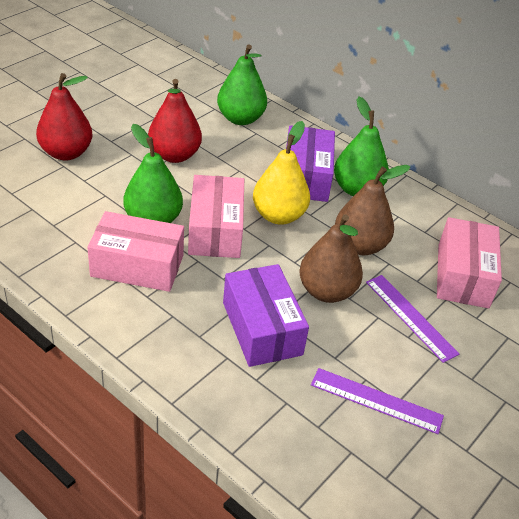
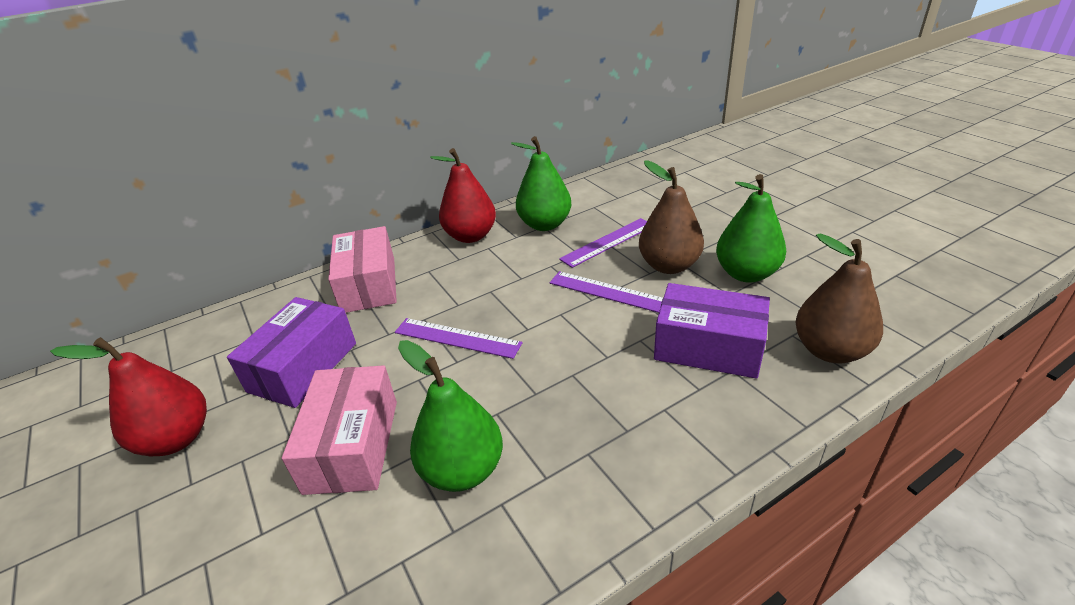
pink box: 3 -> 2
purple ruler: 2 -> 3
yellow pear: 1 -> 0

